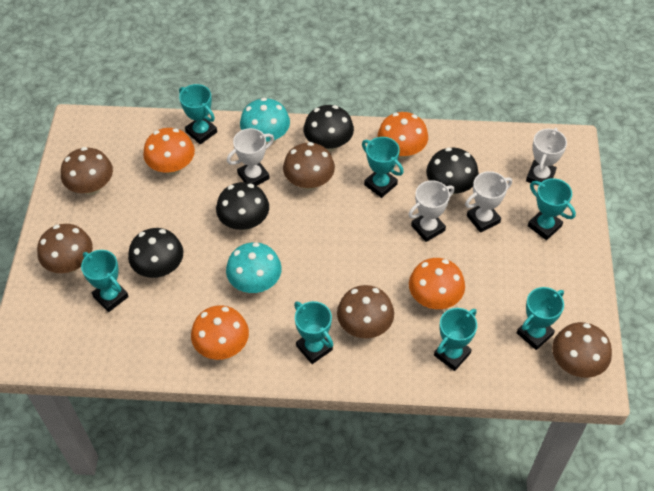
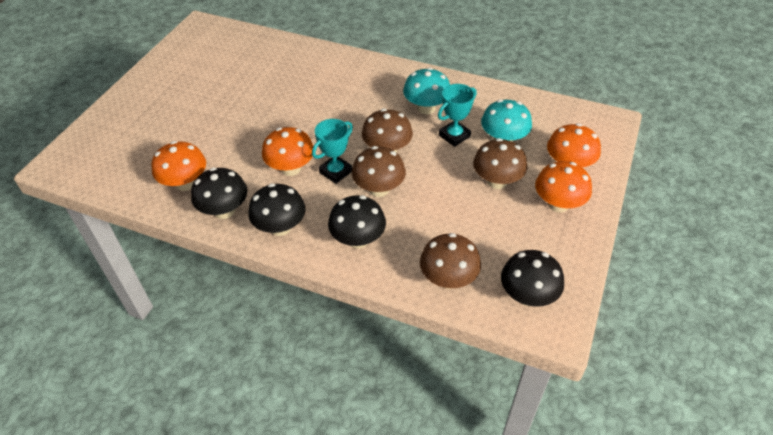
brown mushroom: 5 -> 4
turquoise trophy: 7 -> 2
white trophy: 4 -> 0

